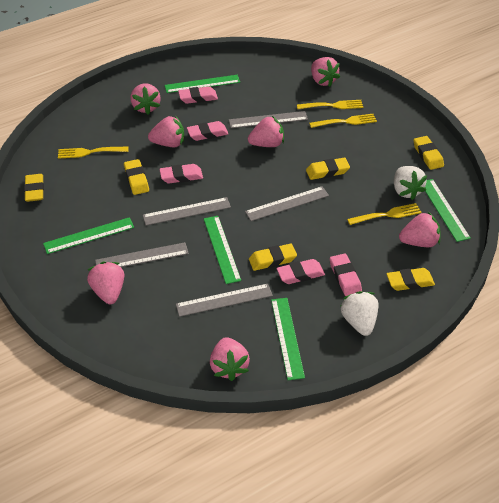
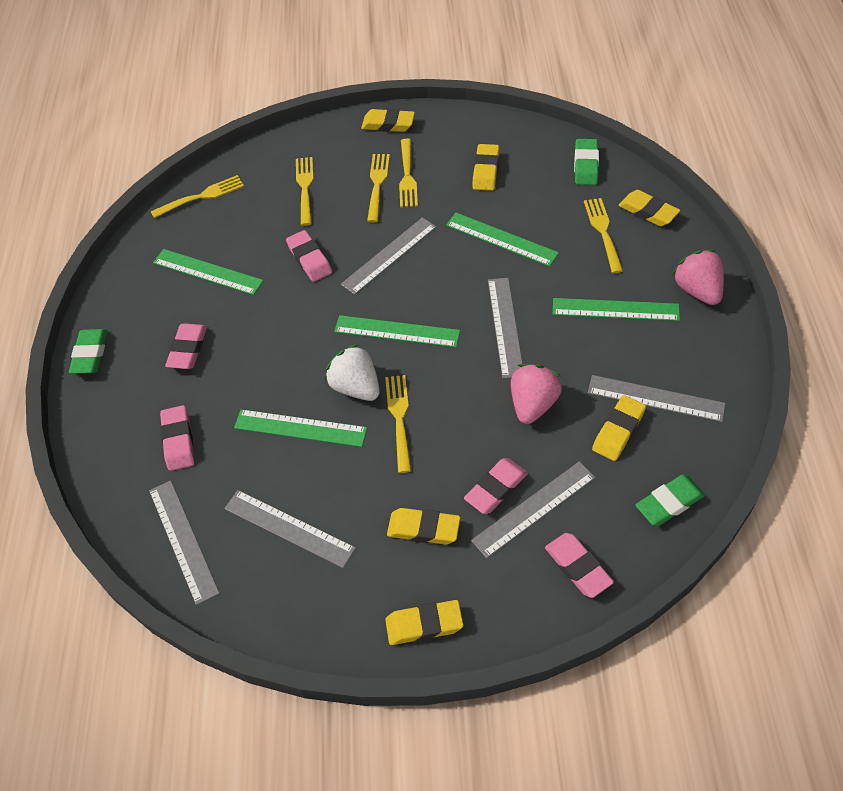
green eraser: 0 -> 3
grey ruler: 5 -> 6
pink strawberry: 7 -> 2
white strawberry: 2 -> 1
yellow fork: 4 -> 6

